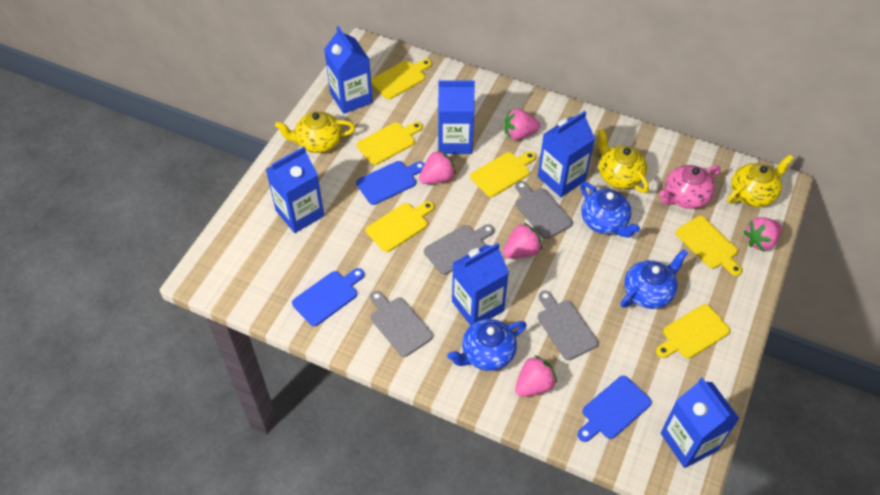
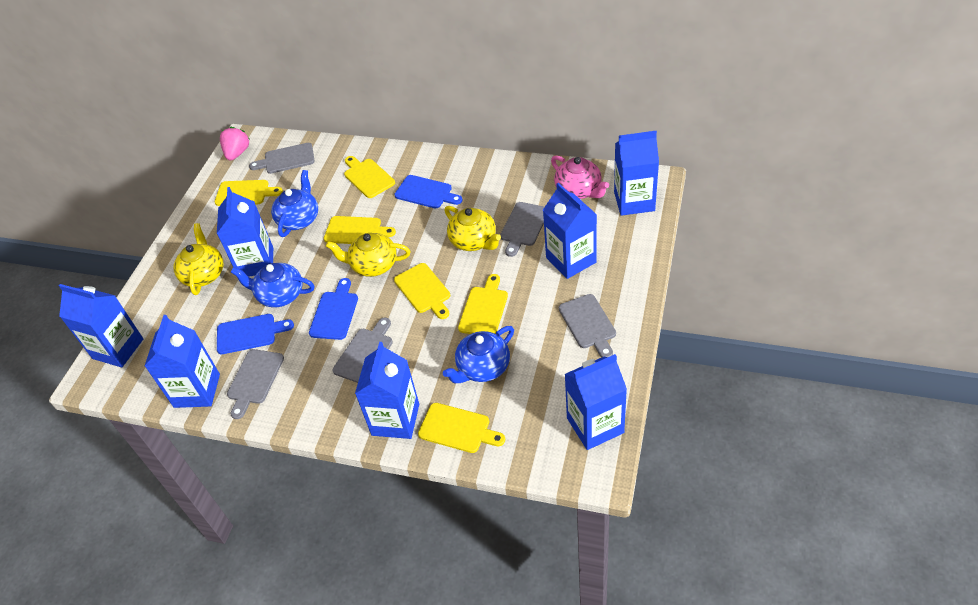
blue carton: 6 -> 7
grey cutting board: 4 -> 5
pink strawberry: 5 -> 1

